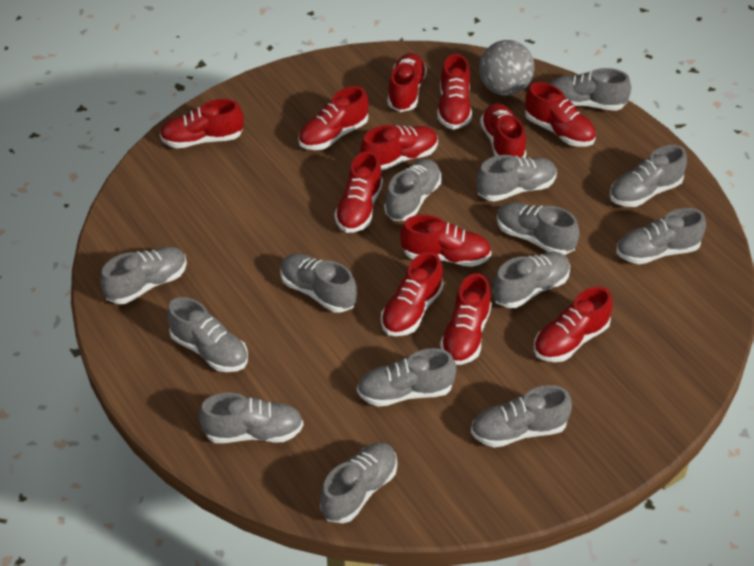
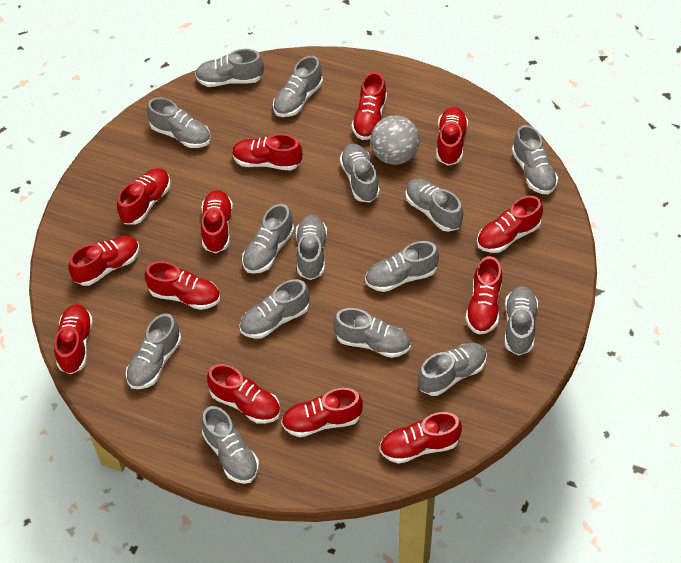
grey shoe: 14 -> 15
red shoe: 12 -> 13

